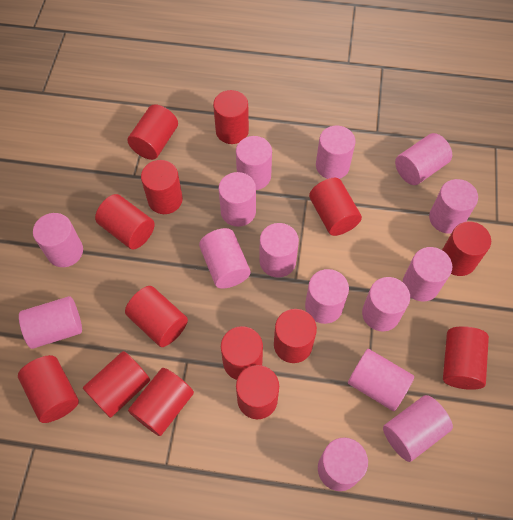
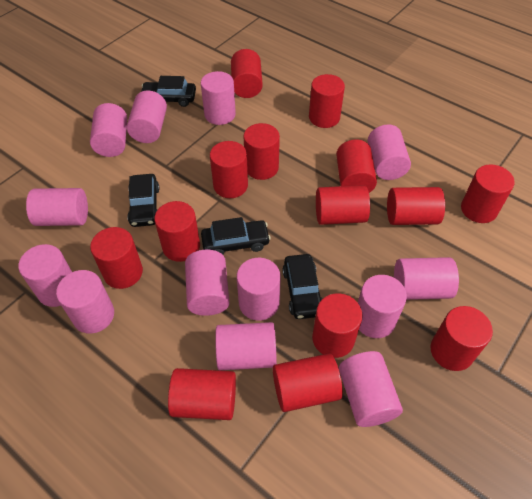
black car: 0 -> 4
pink cylinder: 15 -> 13

